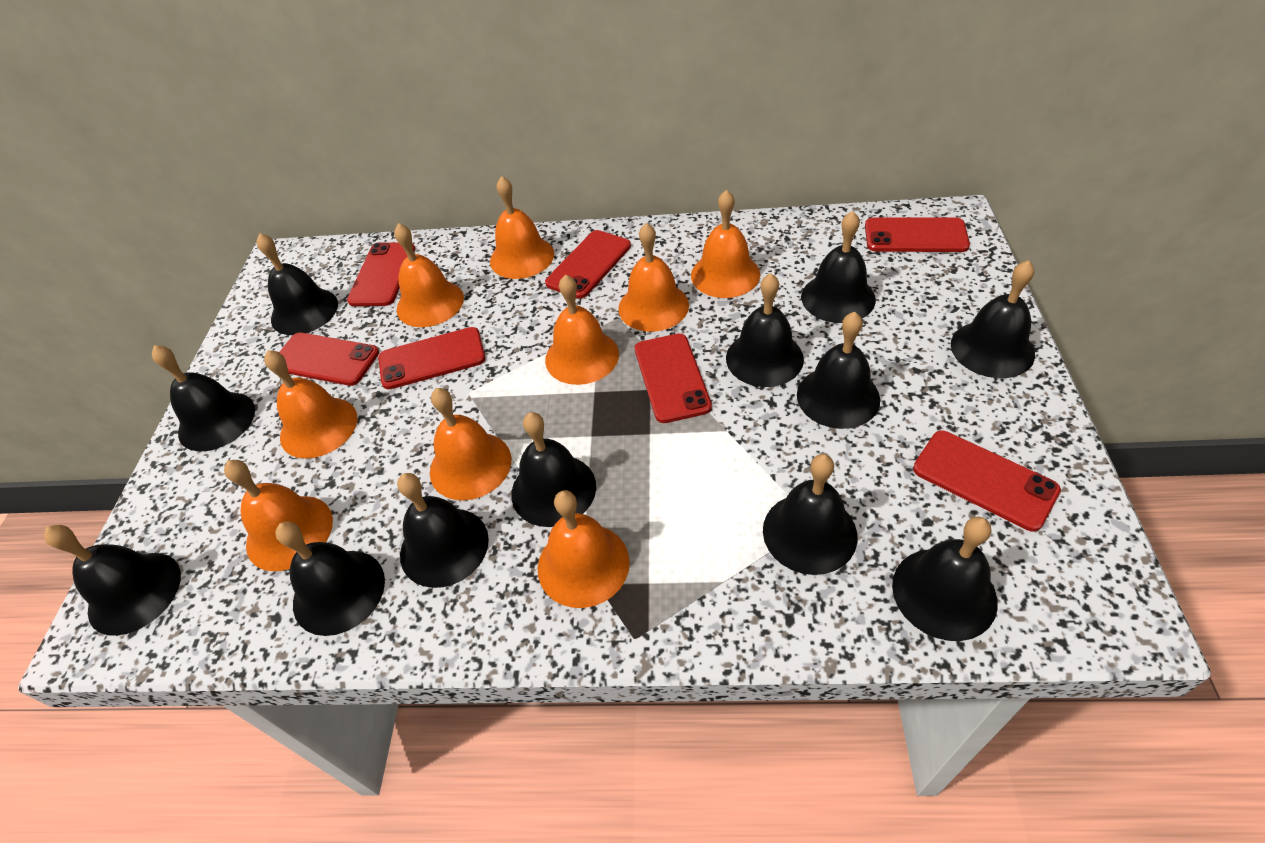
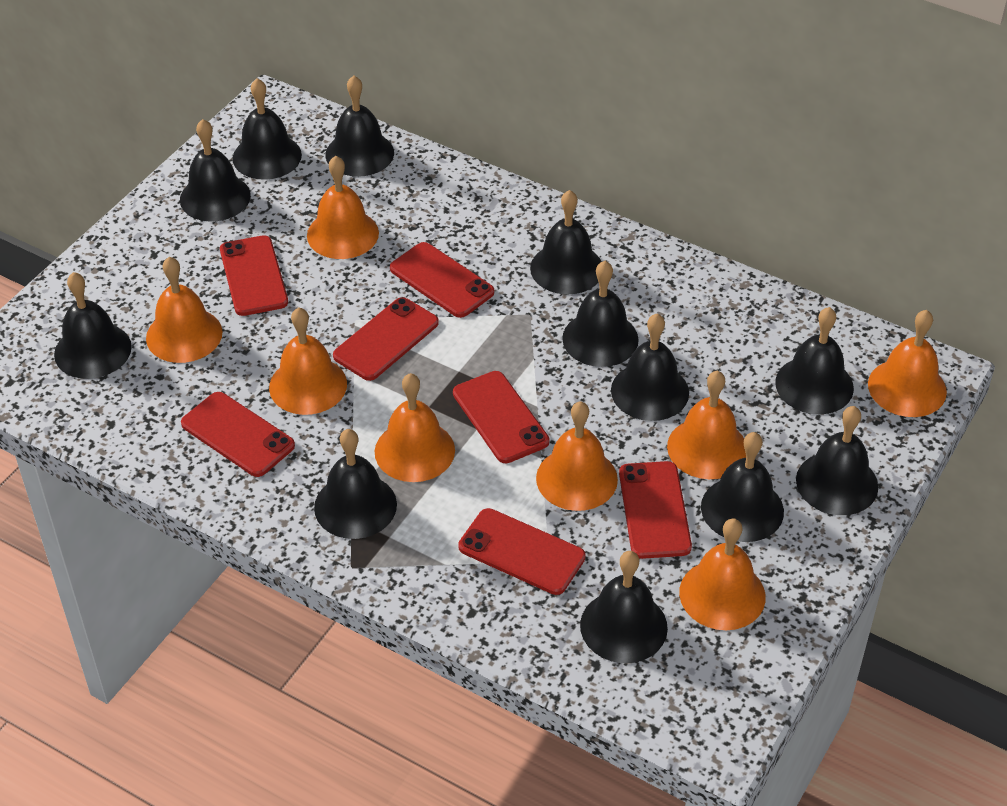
orange bell: 9 -> 8

